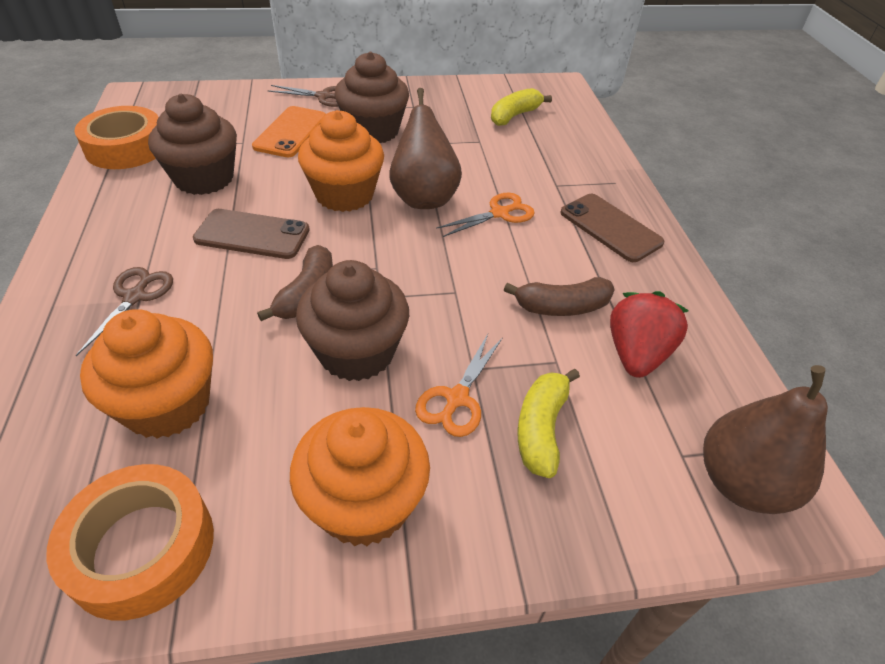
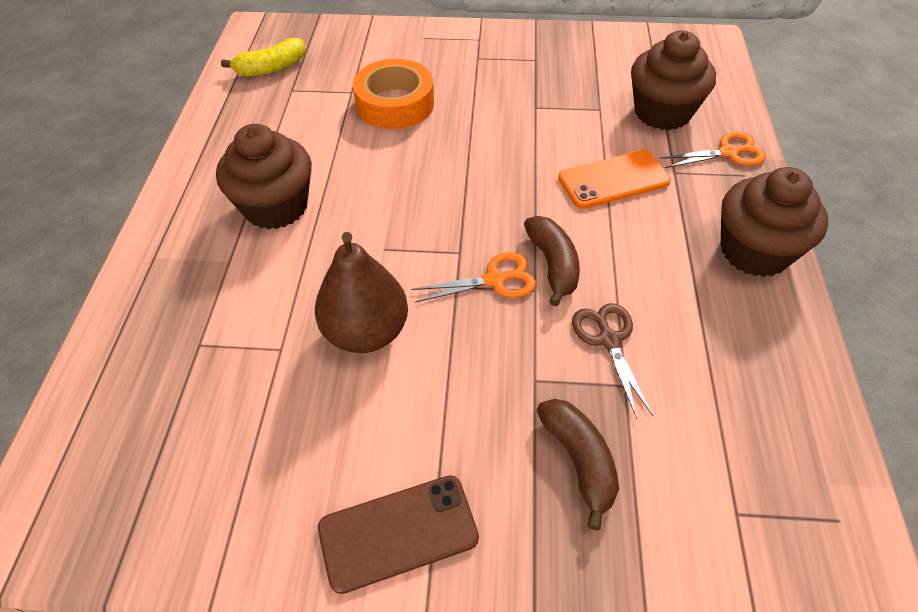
brown pear: 2 -> 1
brown phone: 2 -> 1
brown scissors: 2 -> 1
orange cupcake: 3 -> 0
orange tape: 2 -> 1
red strawberry: 1 -> 0
yellow banana: 2 -> 1

